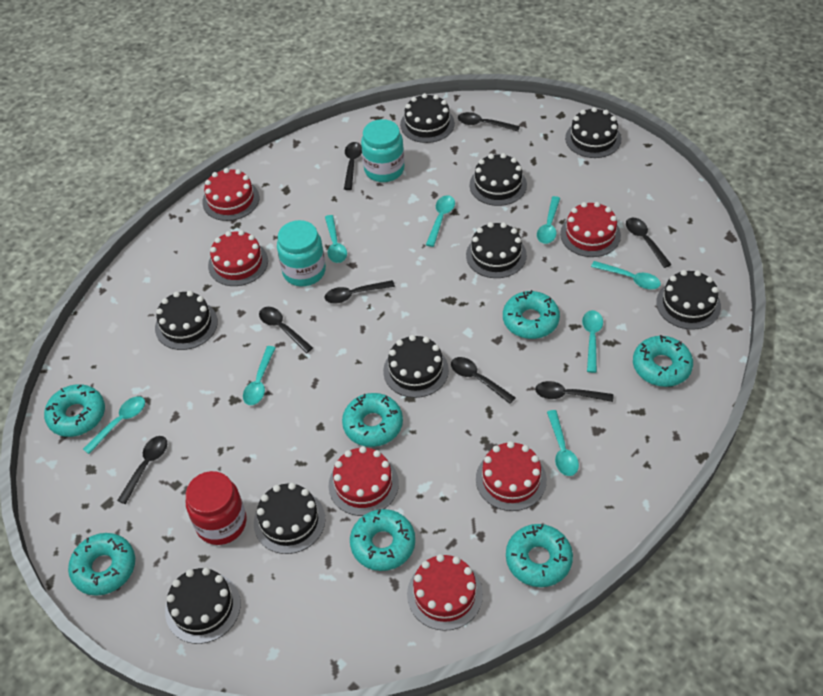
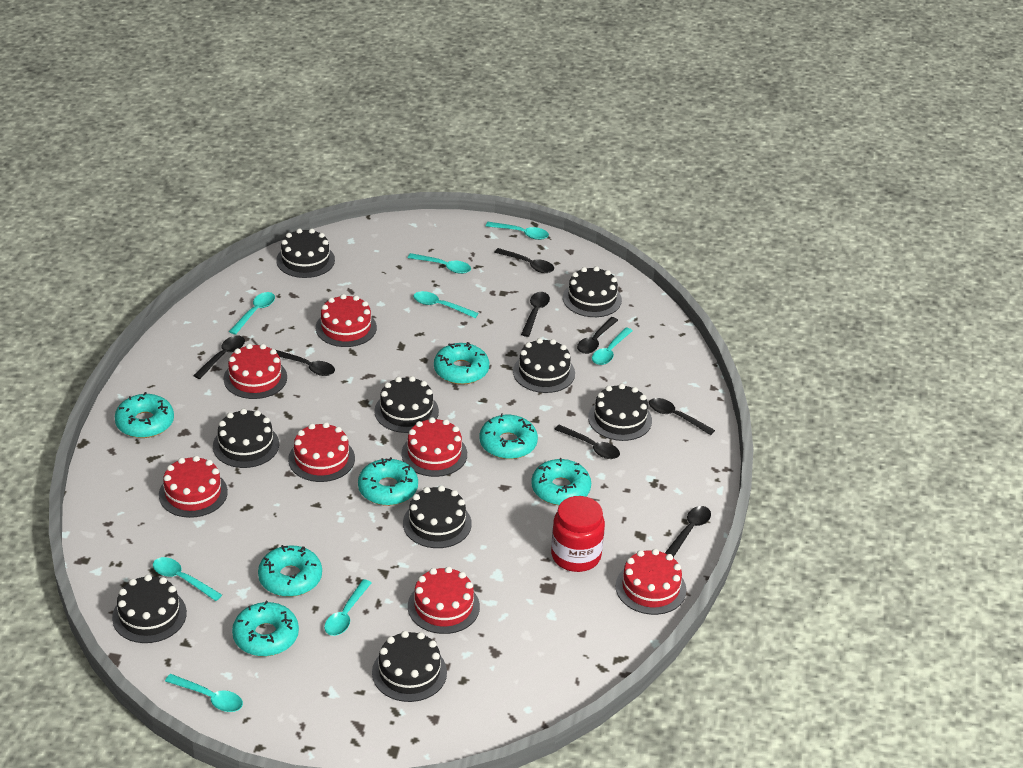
red cake: 6 -> 7
turquoise jar: 2 -> 0

